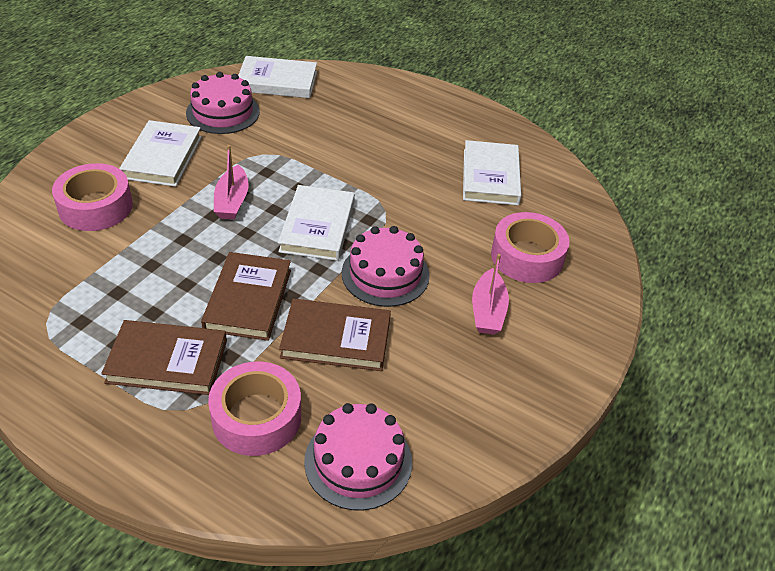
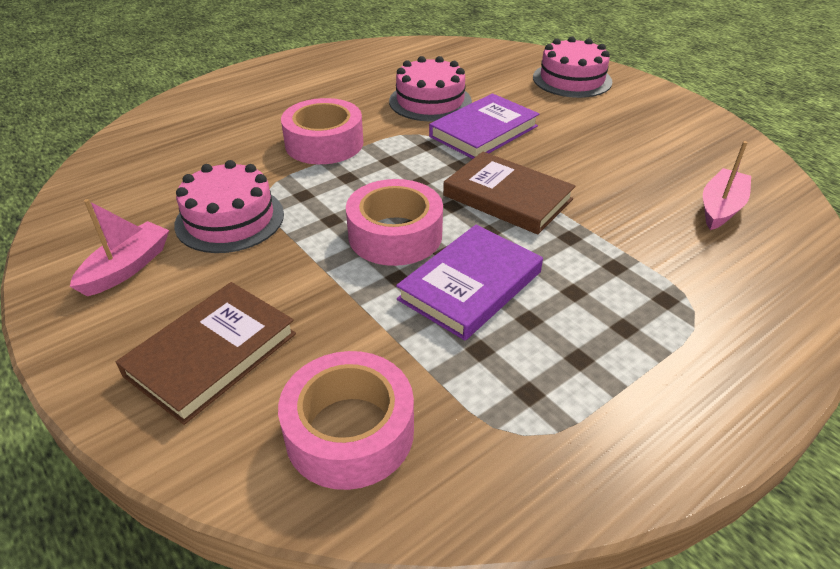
brown book: 3 -> 2
purple book: 0 -> 2
white book: 4 -> 0

